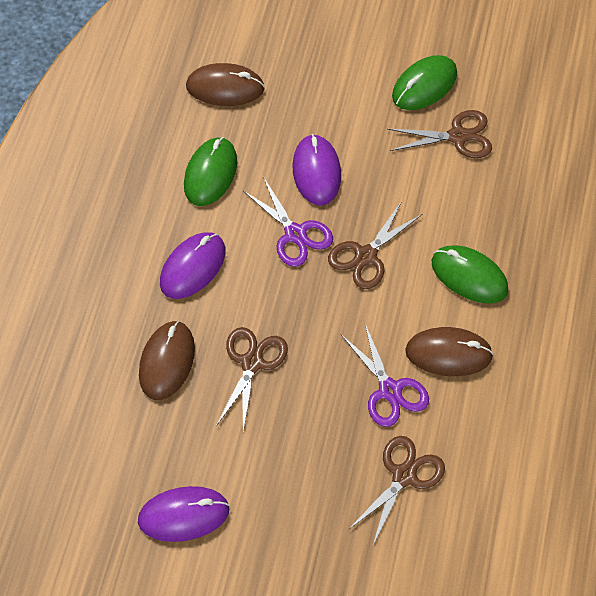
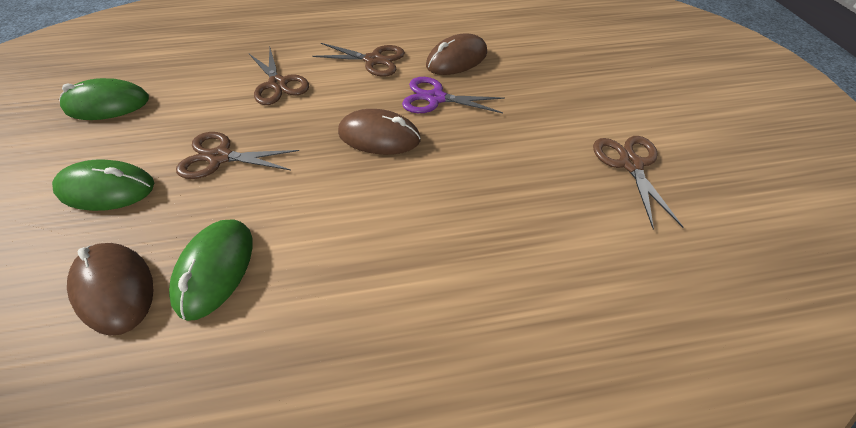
purple mouse: 3 -> 0
purple scissors: 2 -> 1

